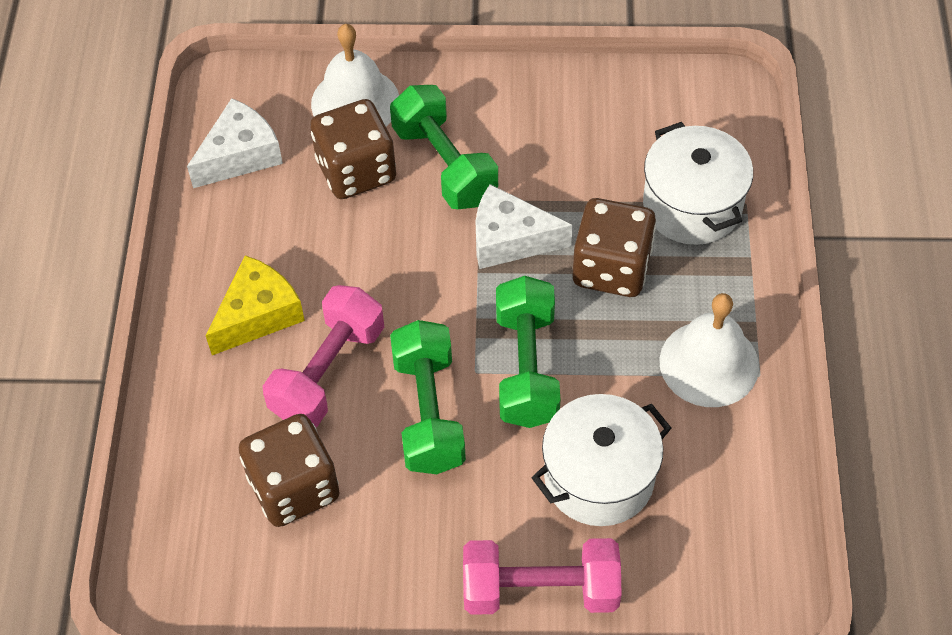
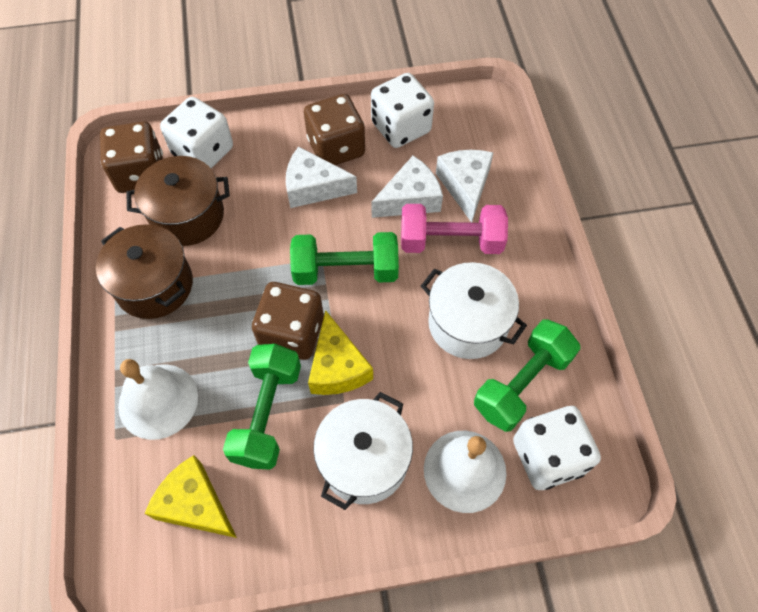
brown pot: 0 -> 2
pink dumbbell: 2 -> 1
white cheese: 2 -> 3
white dice: 0 -> 3
yellow cheese: 1 -> 2

